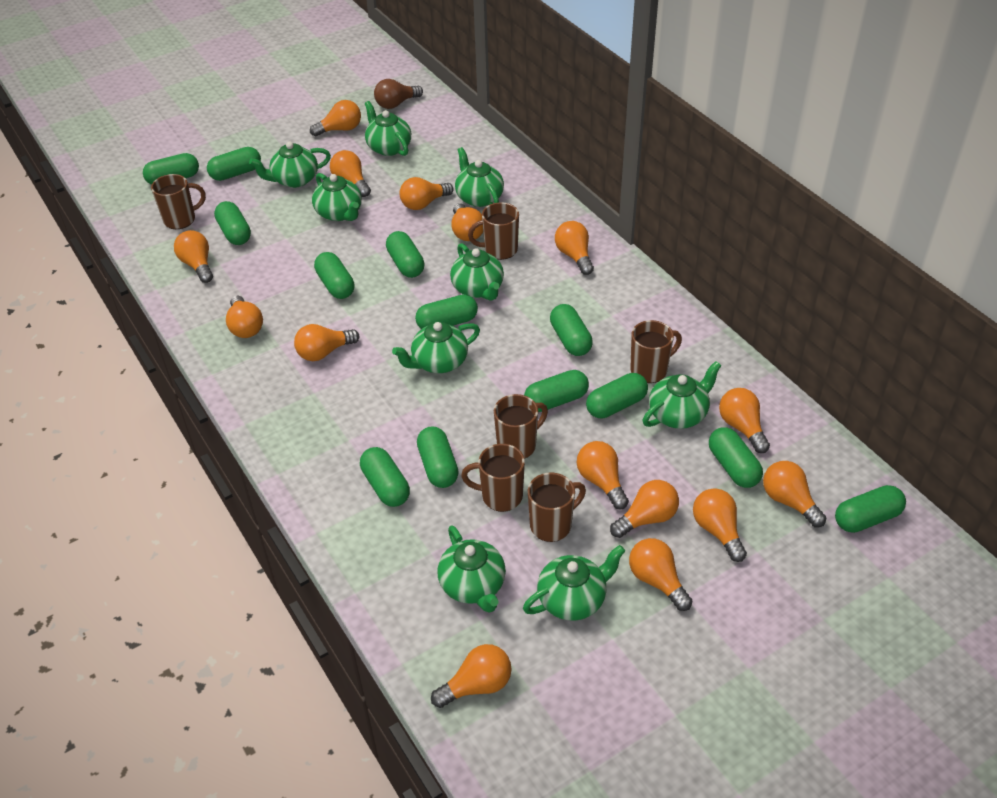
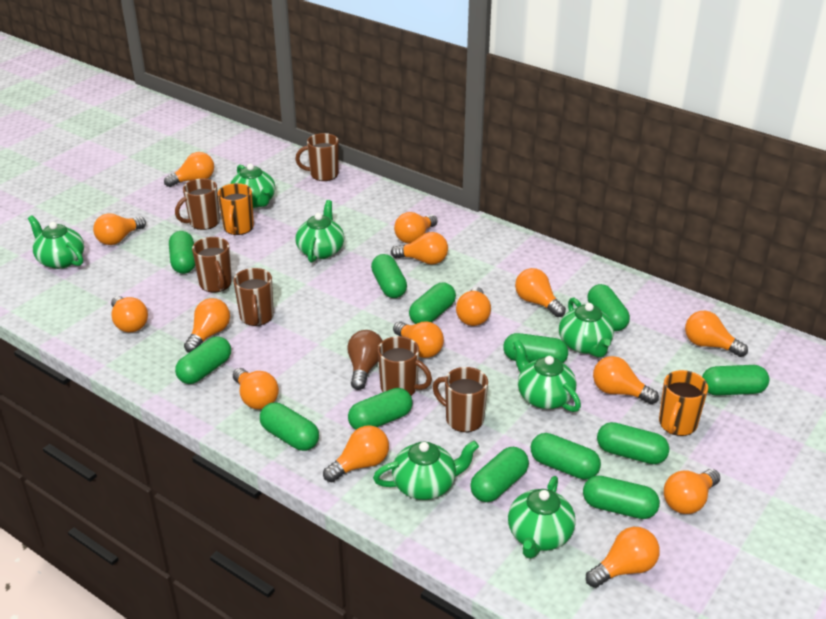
green teapot: 9 -> 7
orange mug: 0 -> 2

